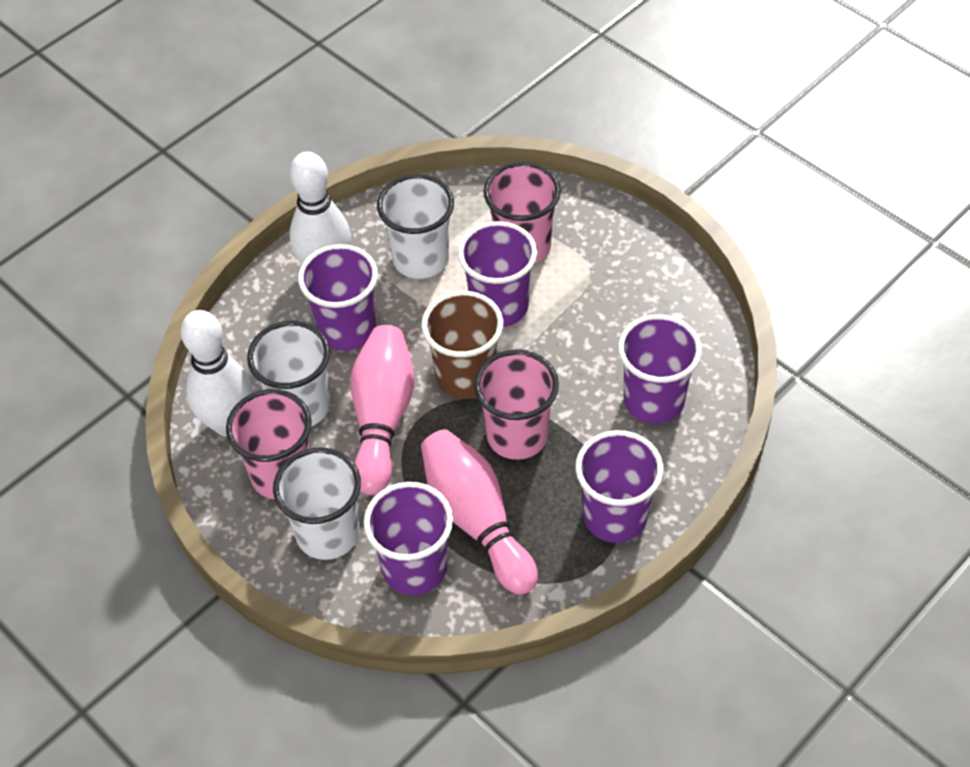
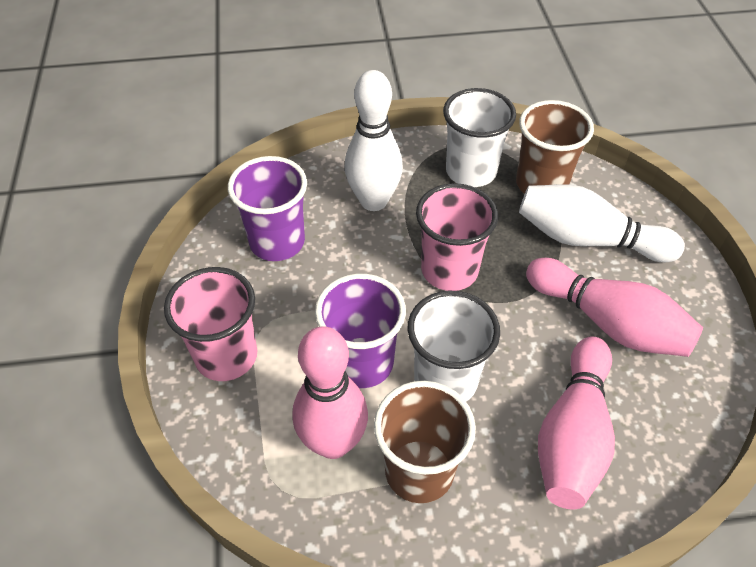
brown cup: 1 -> 2
pink bowling pin: 2 -> 3
pink cup: 3 -> 2
purple cup: 5 -> 2
white cup: 3 -> 2

